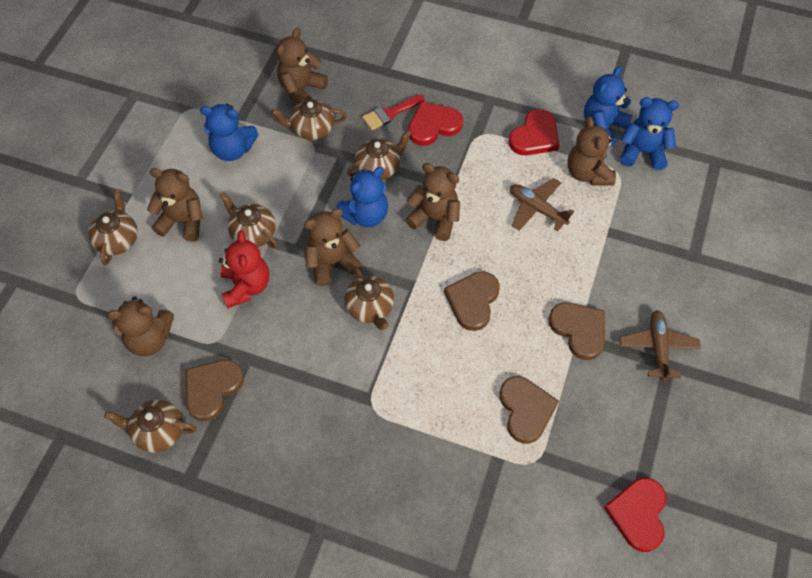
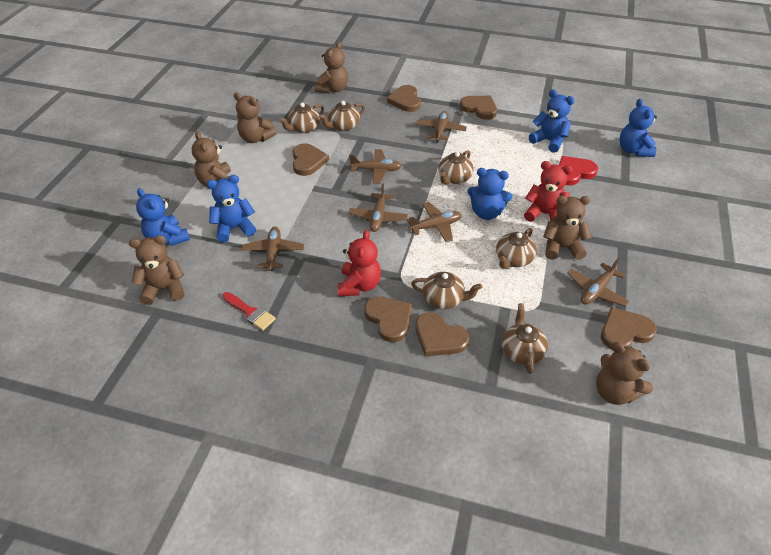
blue teddy bear: 4 -> 5
brown heart: 4 -> 6
brown plane: 2 -> 6
red heart: 3 -> 1
red teddy bear: 1 -> 2

